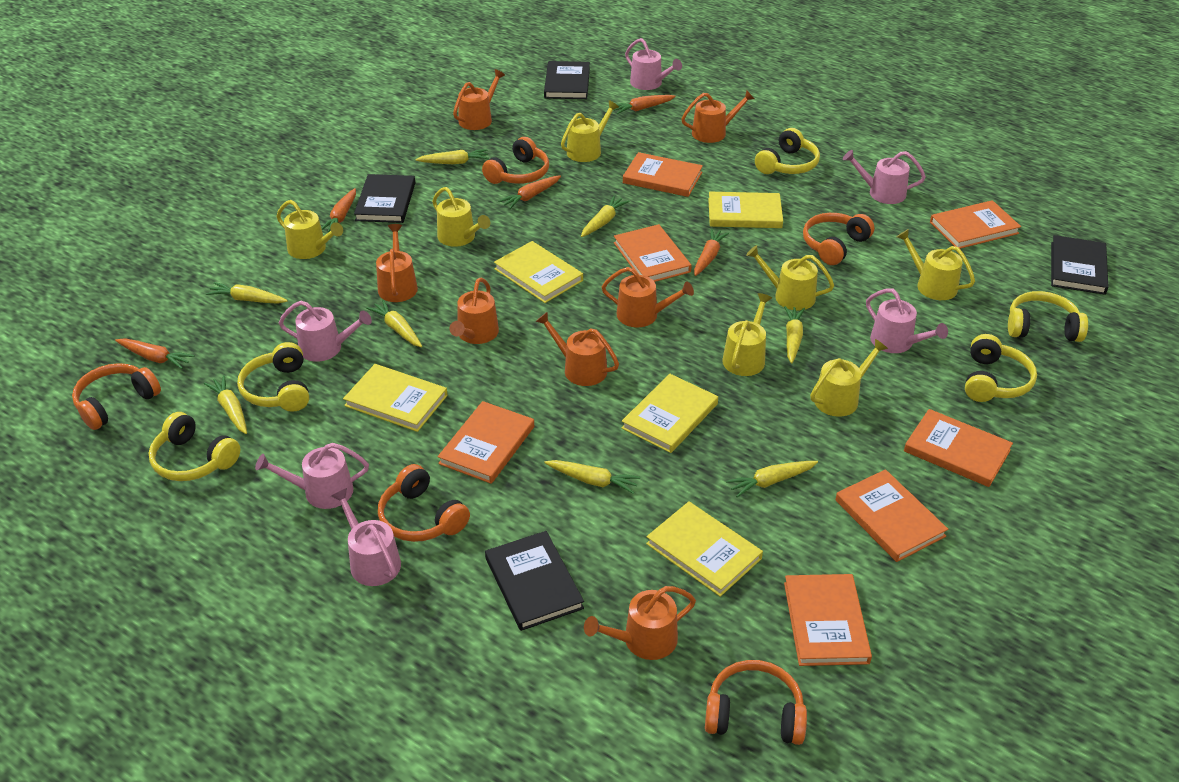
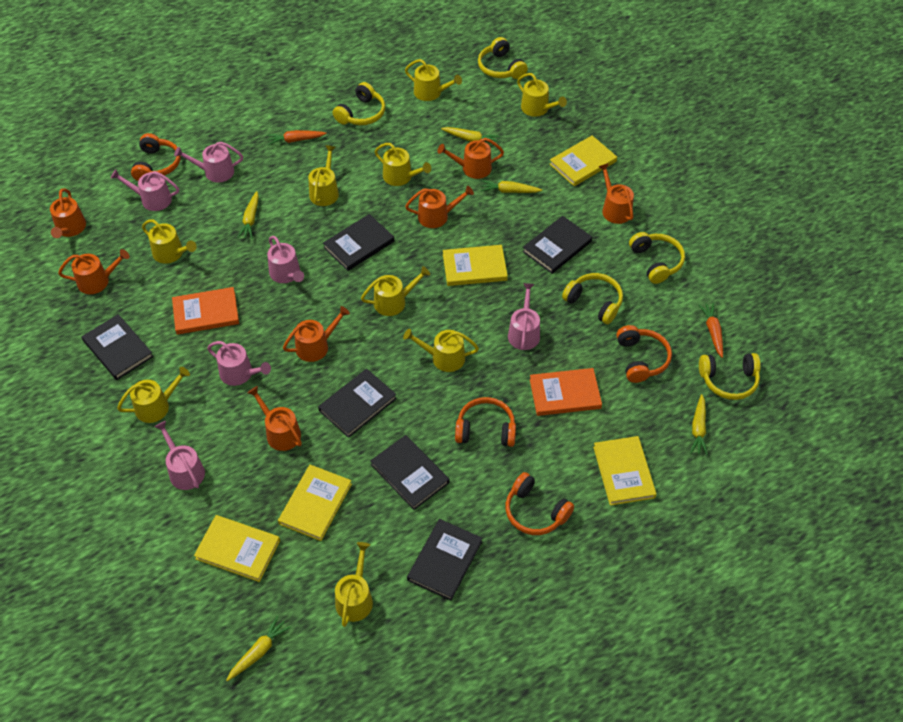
black book: 4 -> 6
orange book: 7 -> 2
orange carrot: 5 -> 2
orange headphones: 5 -> 4
yellow carrot: 8 -> 5
yellow watering can: 7 -> 9

